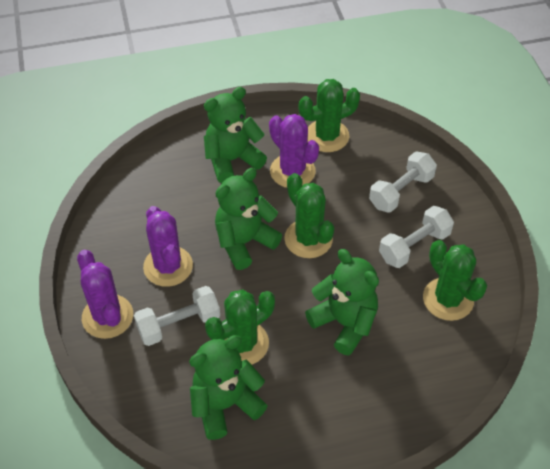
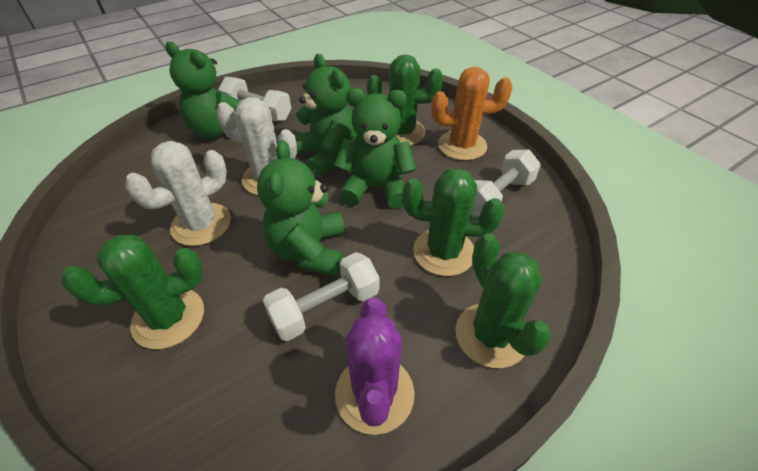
orange cactus: 0 -> 1
purple cactus: 3 -> 1
white cactus: 0 -> 2

